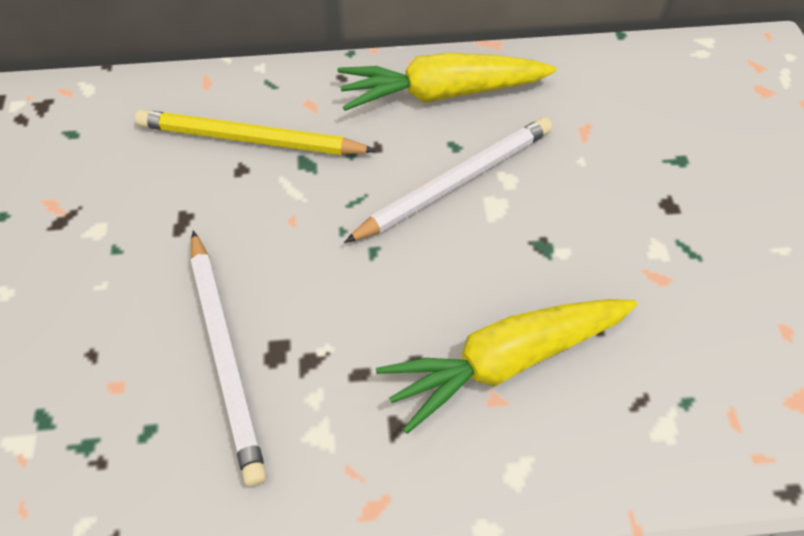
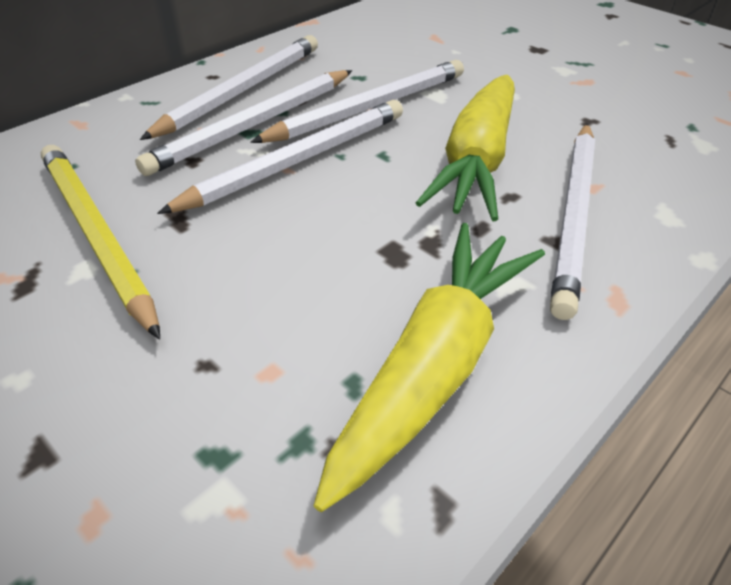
white pencil: 2 -> 5

